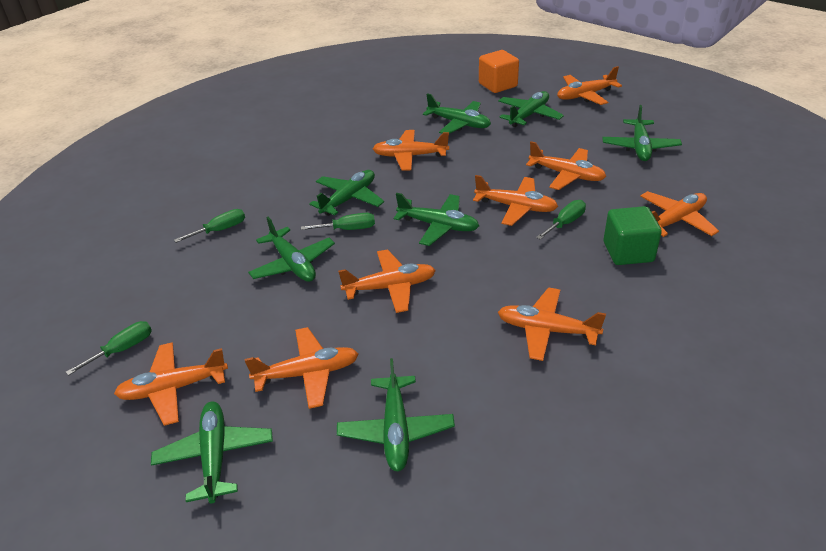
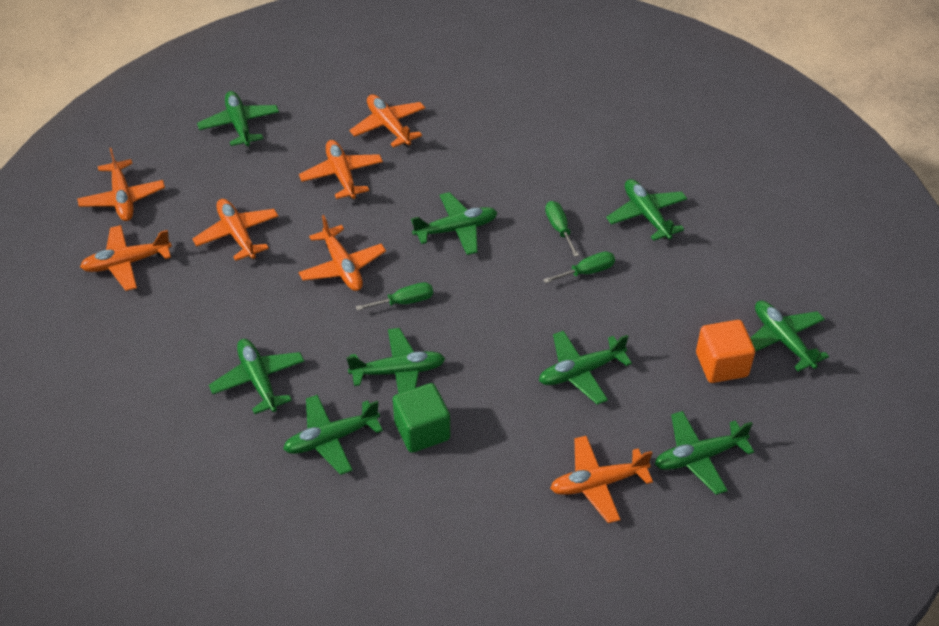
green plane: 8 -> 9
green screwdriver: 4 -> 3
orange plane: 9 -> 7

